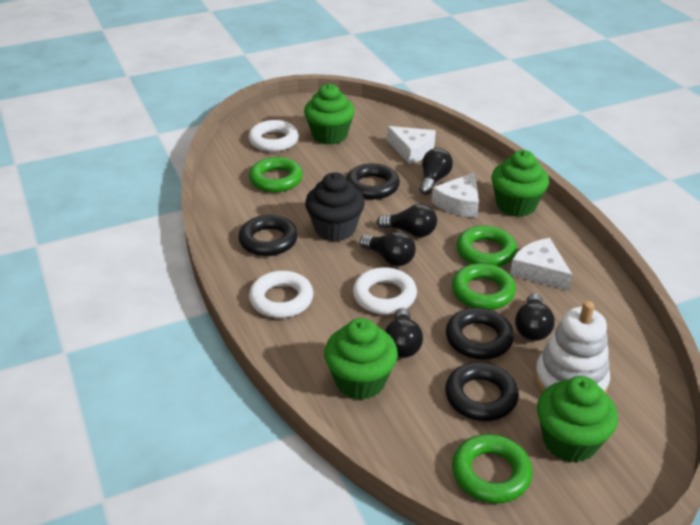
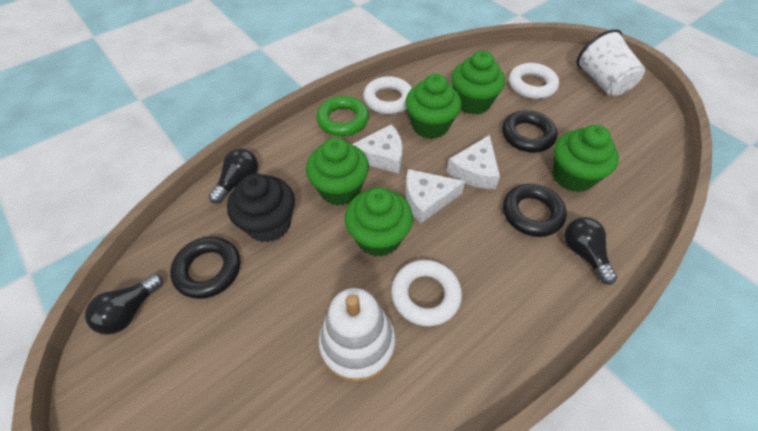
black light bulb: 5 -> 3
black ring: 4 -> 3
green cupcake: 4 -> 5
green ring: 4 -> 1
white cup: 0 -> 1

